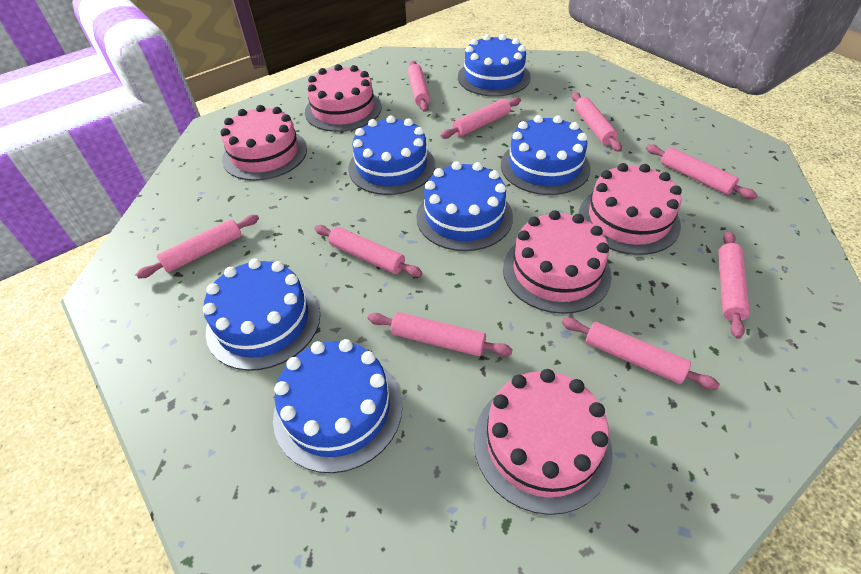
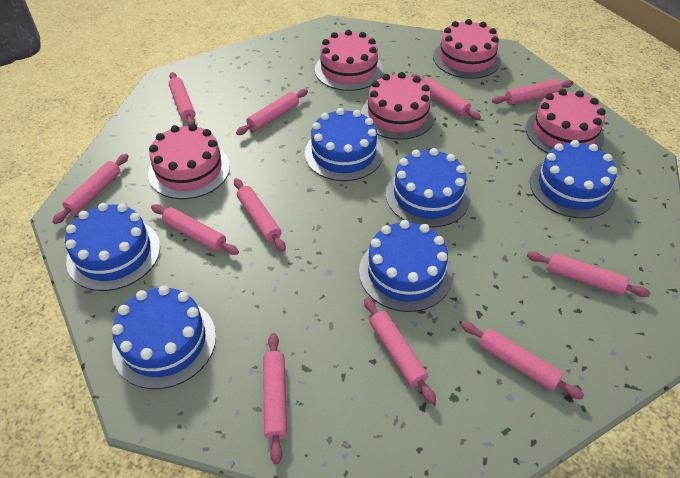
pink rolling pin: 9 -> 11

